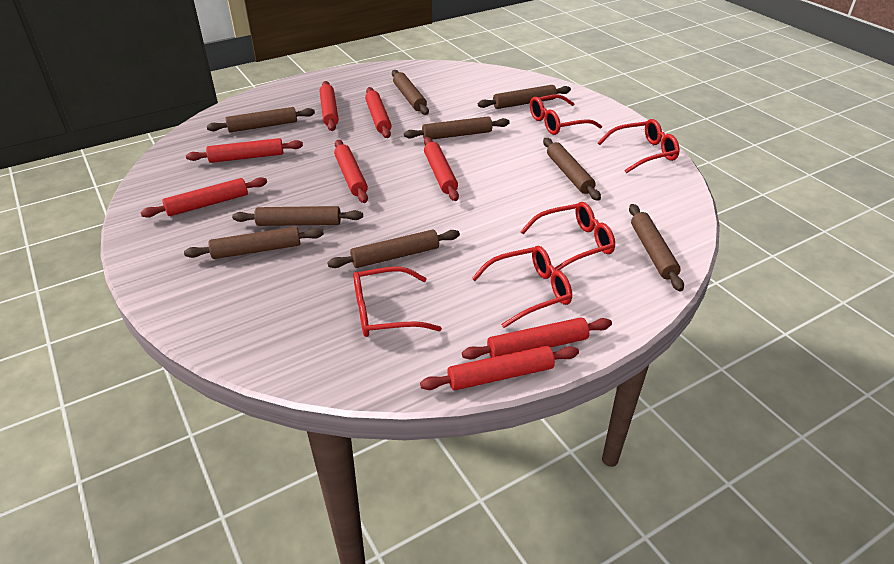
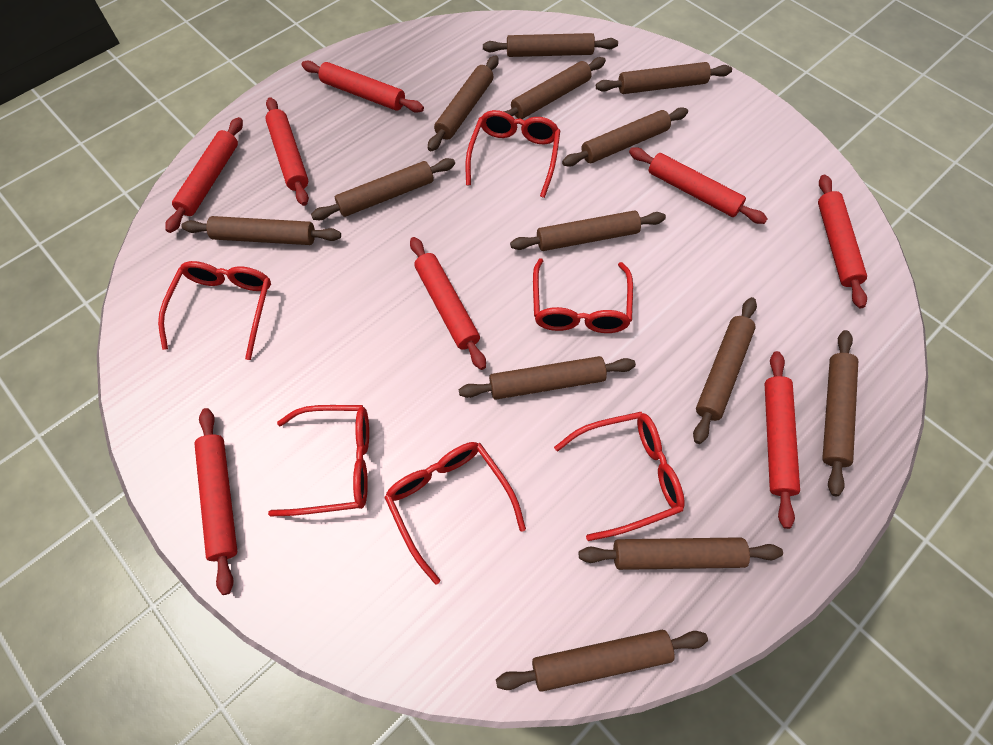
brown rolling pin: 9 -> 13
red glasses: 5 -> 6

